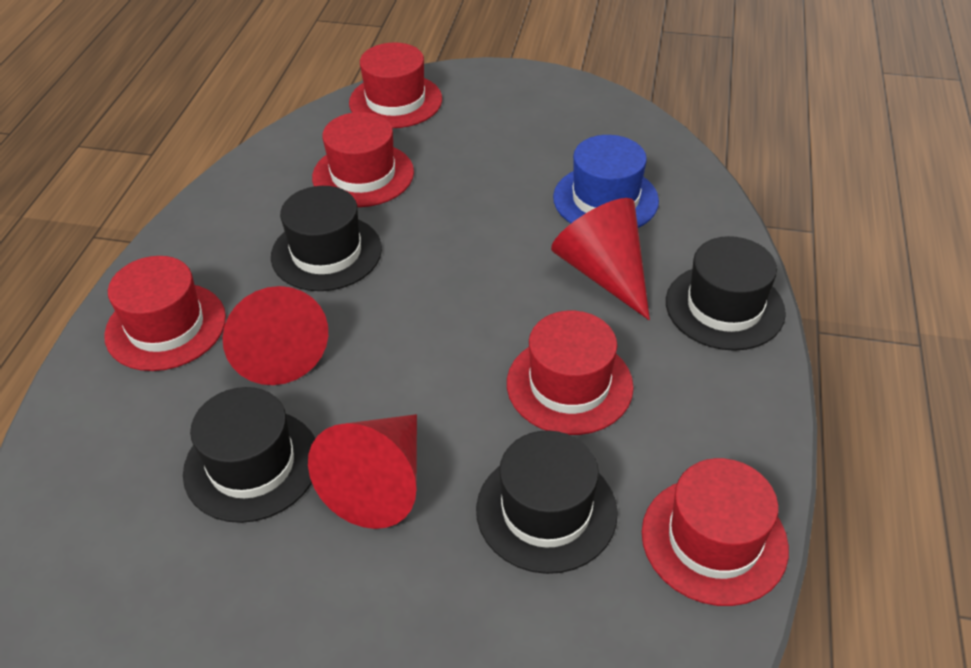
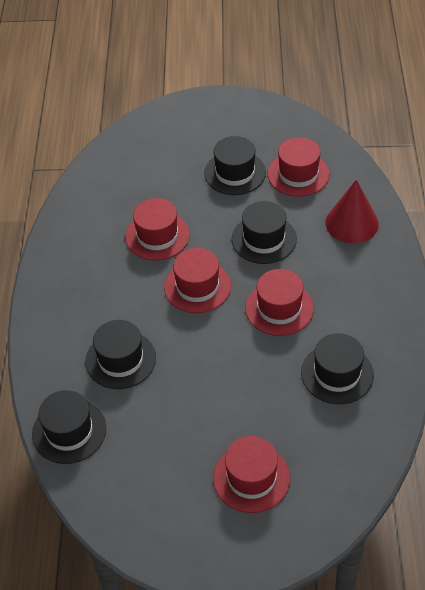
black hat: 4 -> 5
blue hat: 1 -> 0
red cone: 3 -> 1

